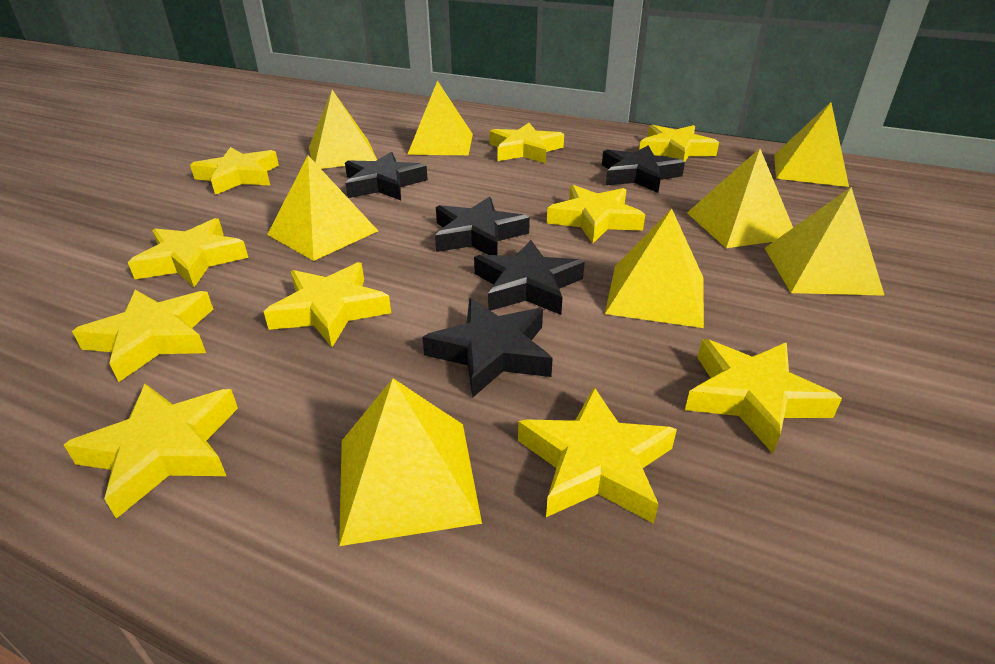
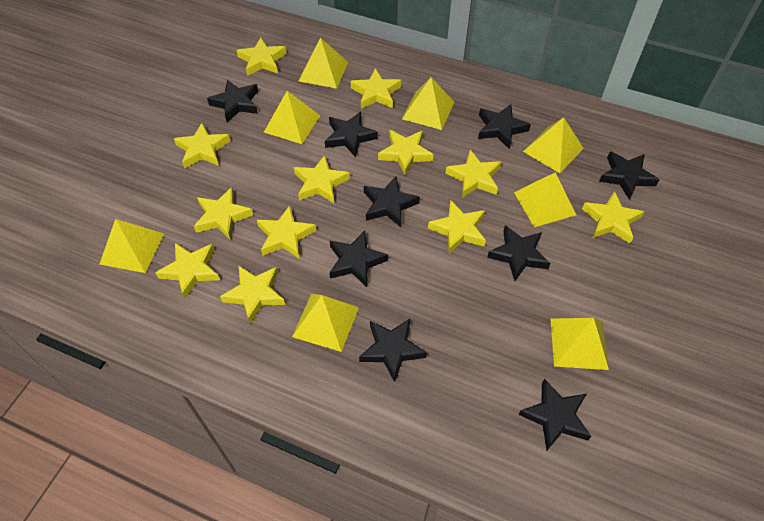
black star: 5 -> 9
yellow star: 10 -> 12

